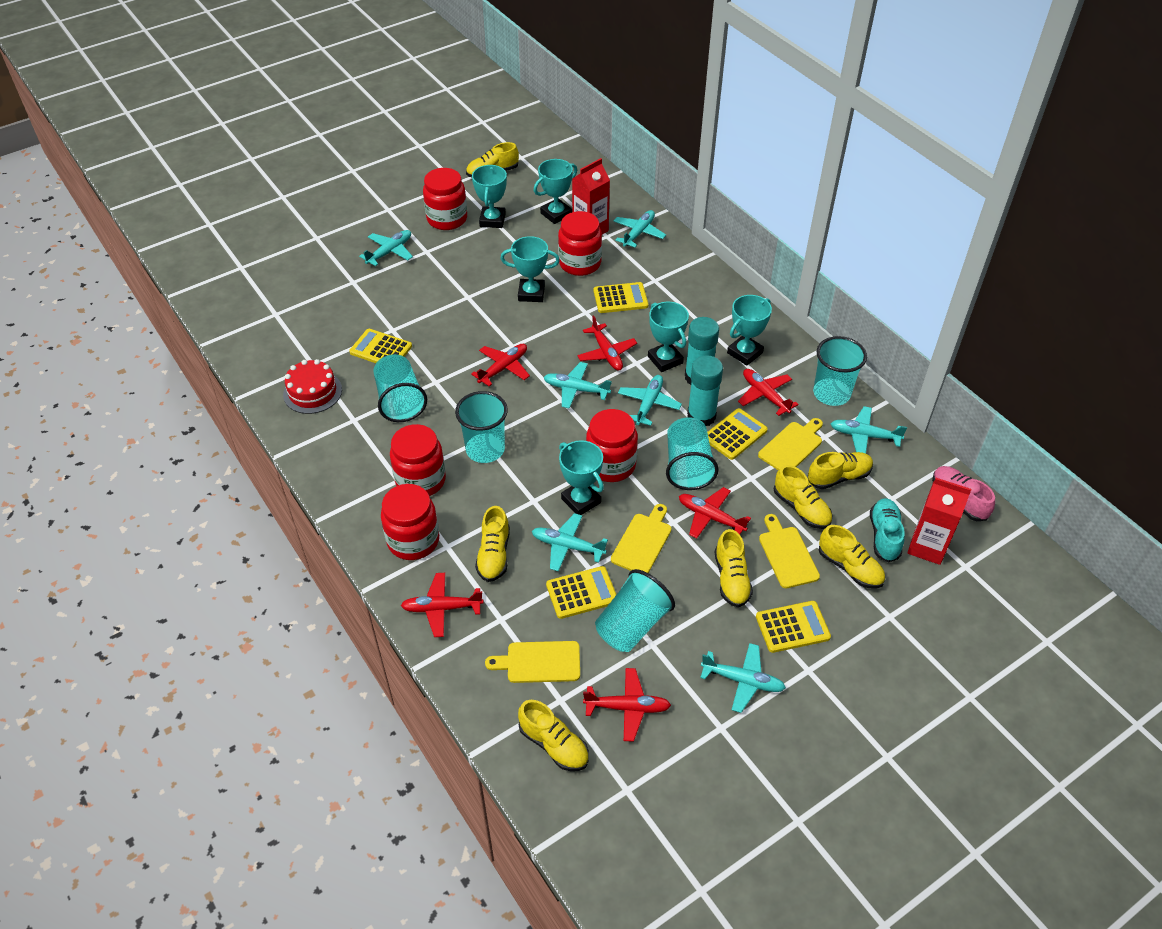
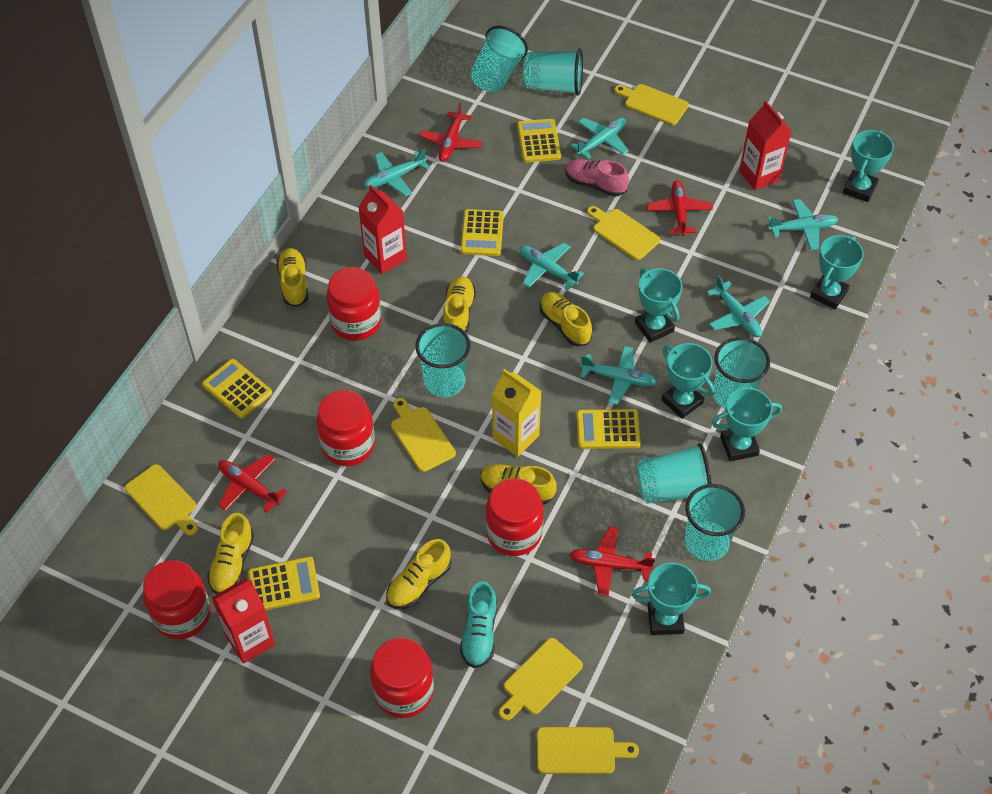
red cake: 1 -> 0
red carton: 2 -> 3
red plane: 6 -> 4
turquoise cup: 5 -> 6
turquoise glue stick: 2 -> 0
turquoise plane: 7 -> 6
yellow carton: 0 -> 1
yellow cutting board: 4 -> 6
yellow shoe: 7 -> 6

